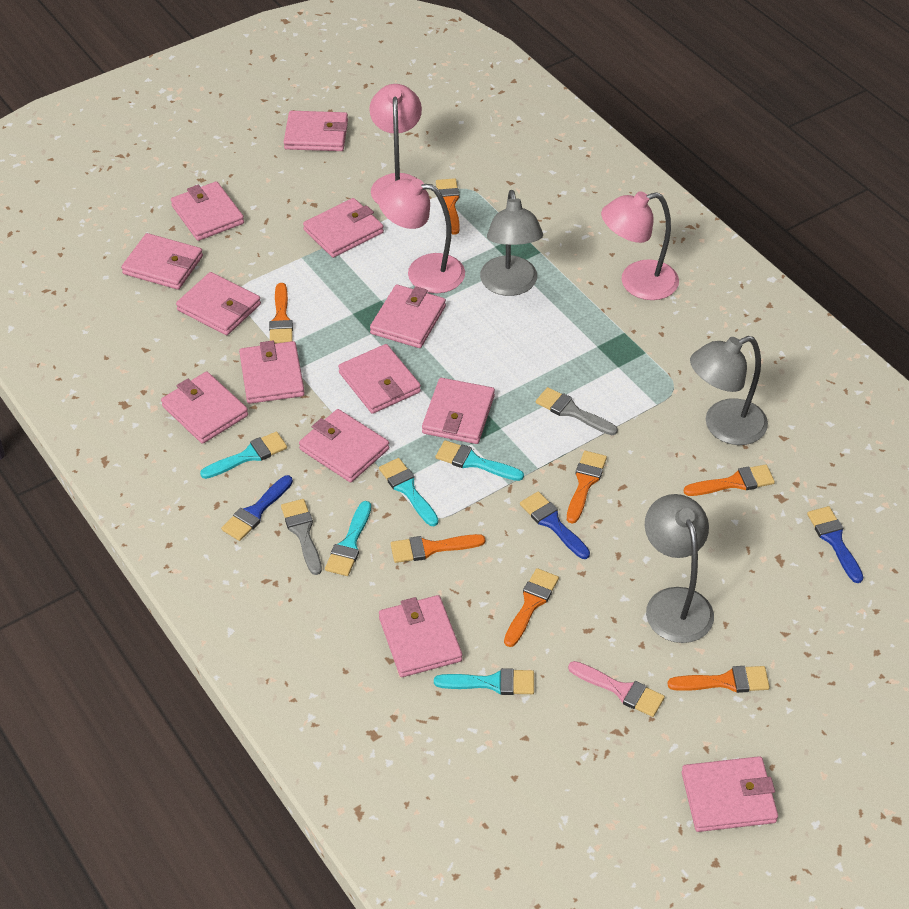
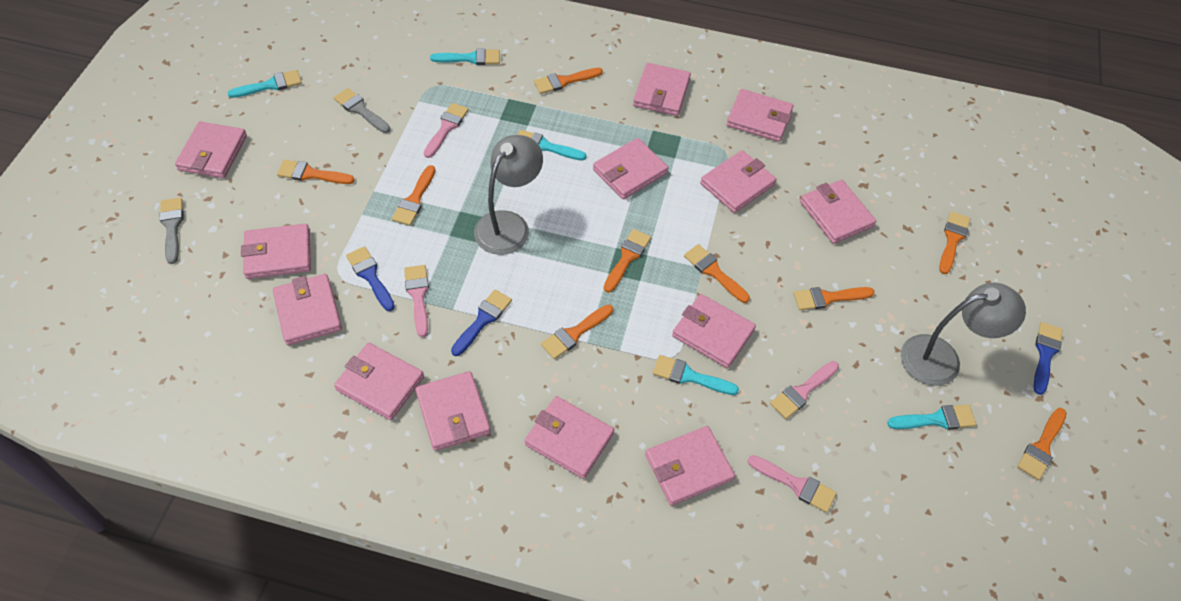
grey lamp: 3 -> 2
orange brush: 7 -> 9
pink brush: 1 -> 4
pink lamp: 3 -> 0

